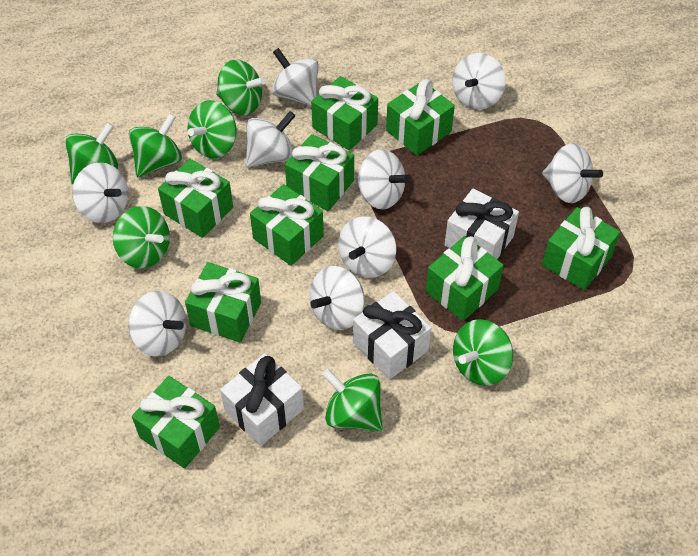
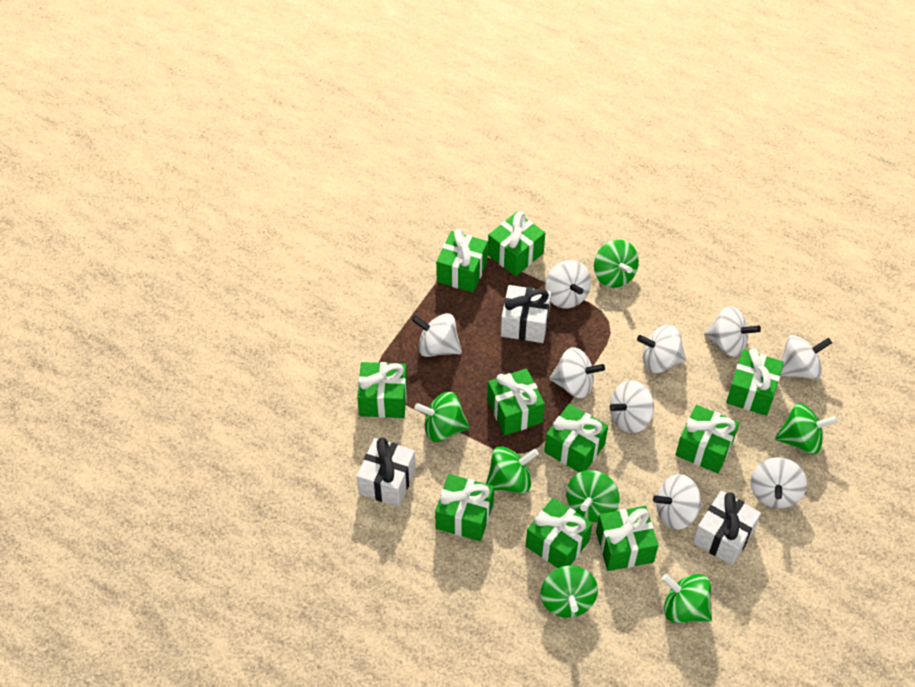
green gift: 9 -> 10

